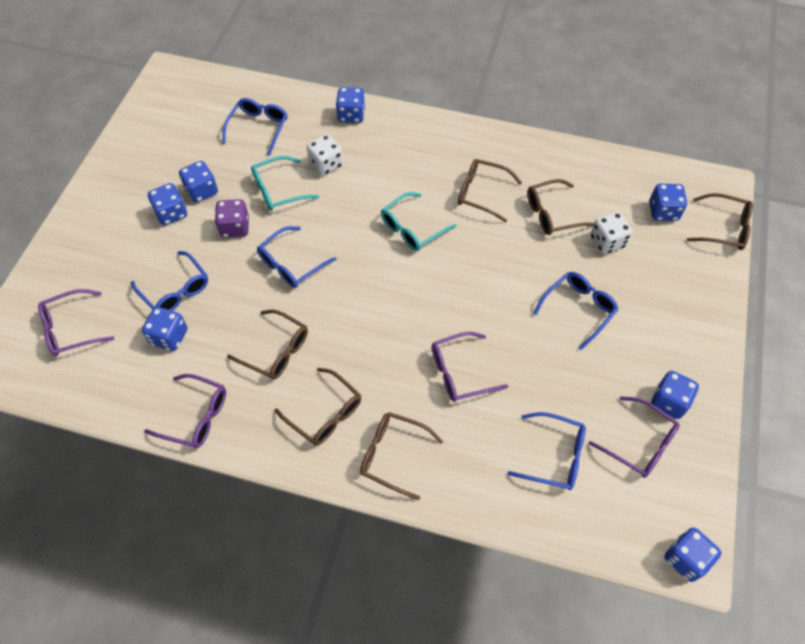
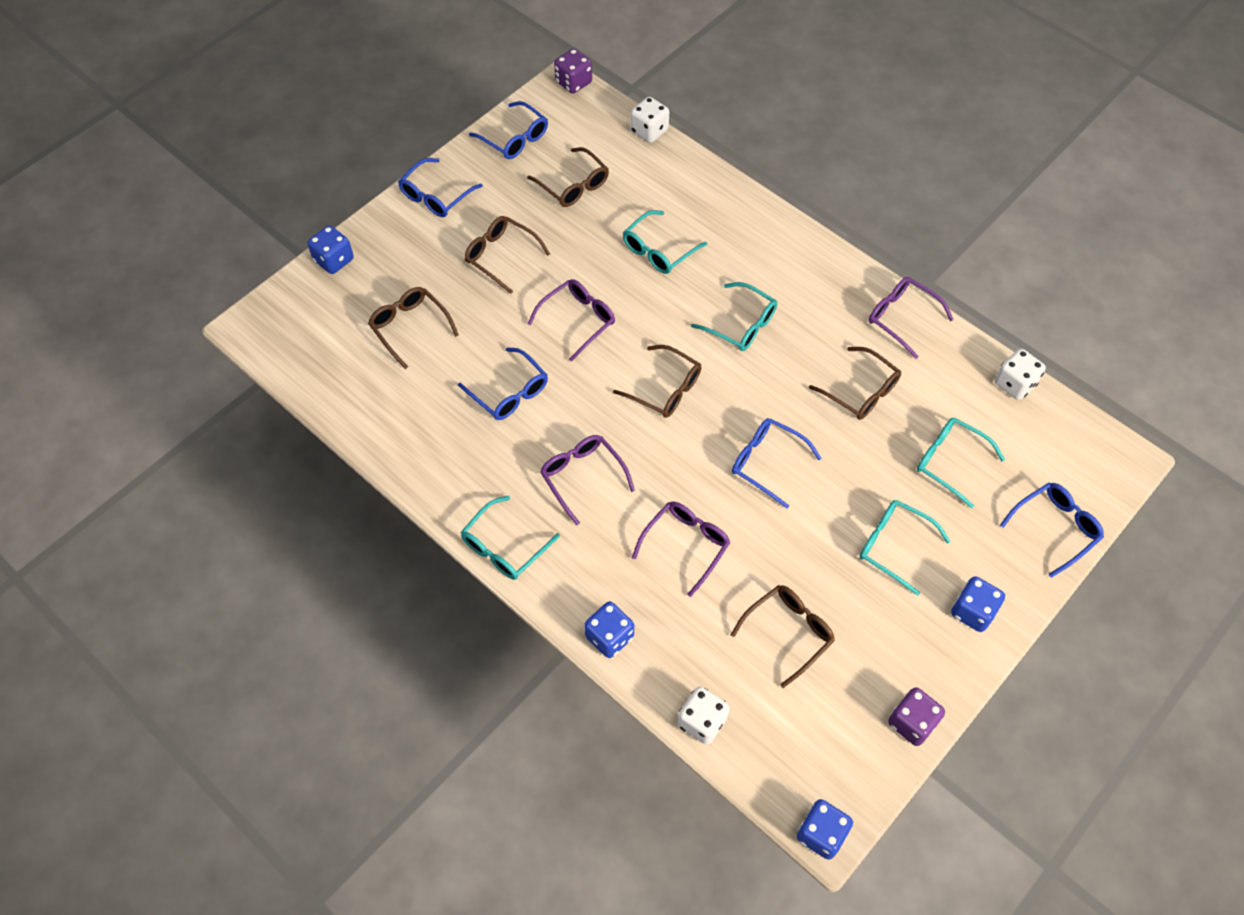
blue dice: 7 -> 4
purple dice: 1 -> 2
turquoise glasses: 2 -> 5
white dice: 2 -> 3

